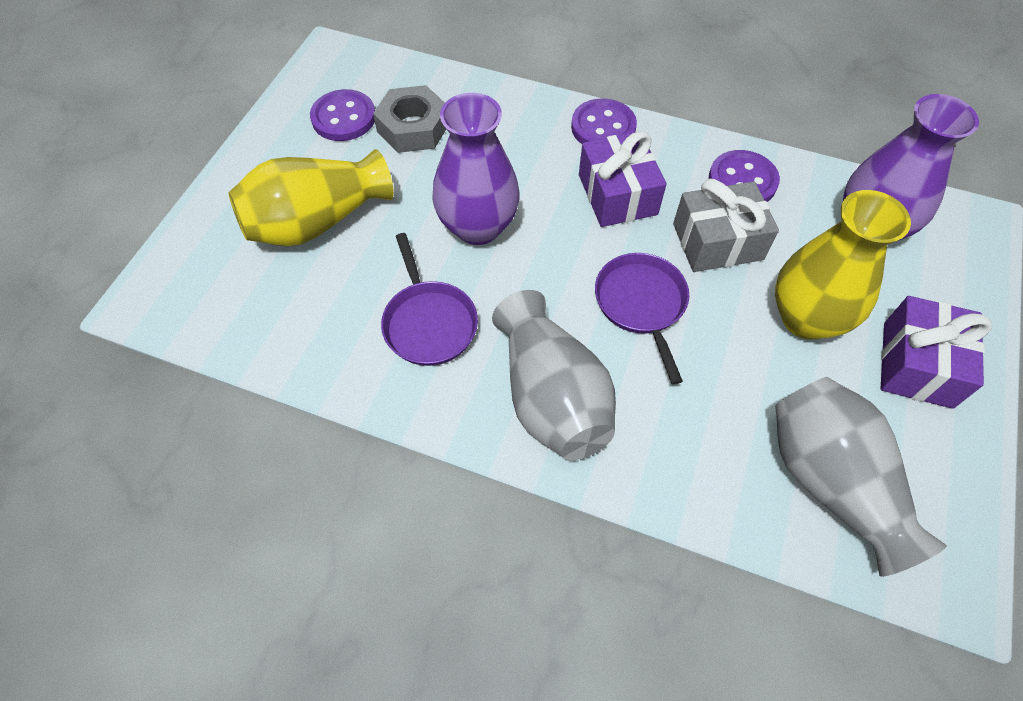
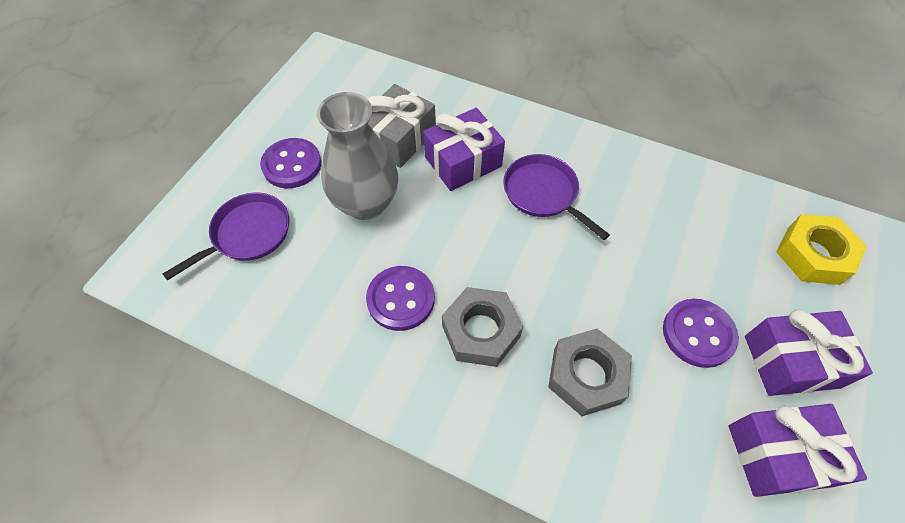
grey nut: 1 -> 2
grey vase: 2 -> 1
purple gift: 2 -> 3
purple vase: 2 -> 0
yellow nut: 0 -> 1
yellow vase: 2 -> 0

